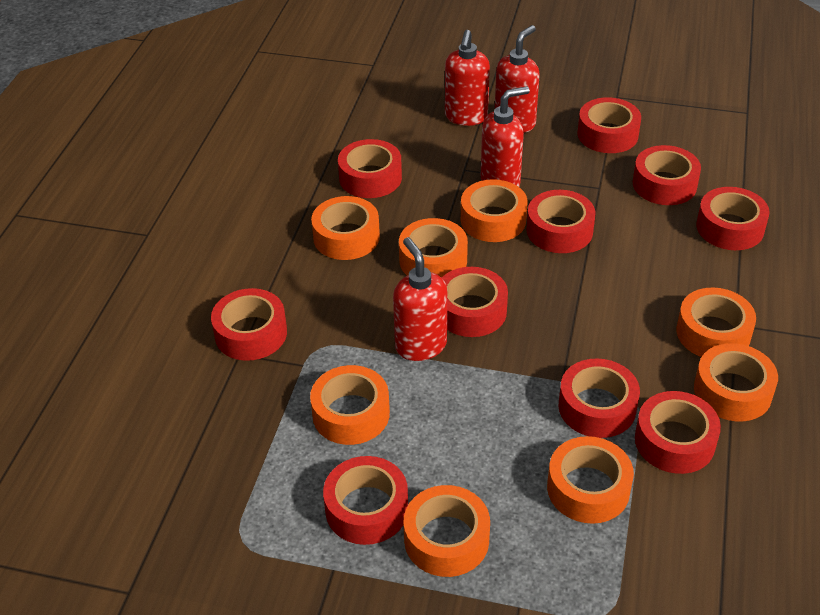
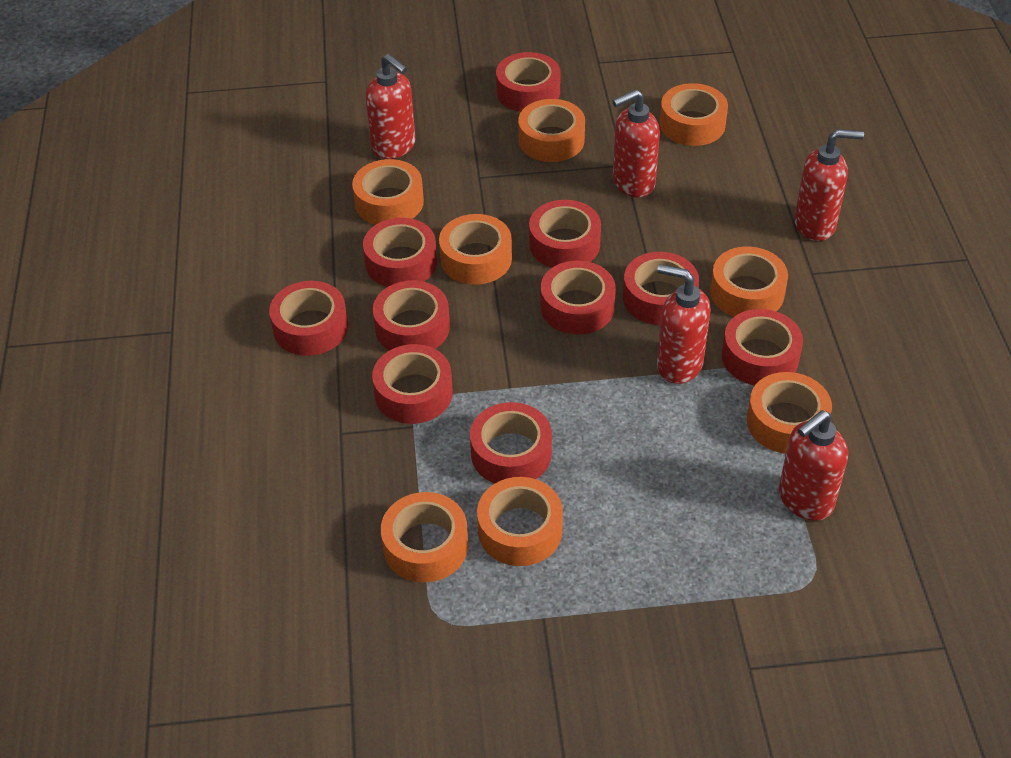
red soap dispenser: 4 -> 5

